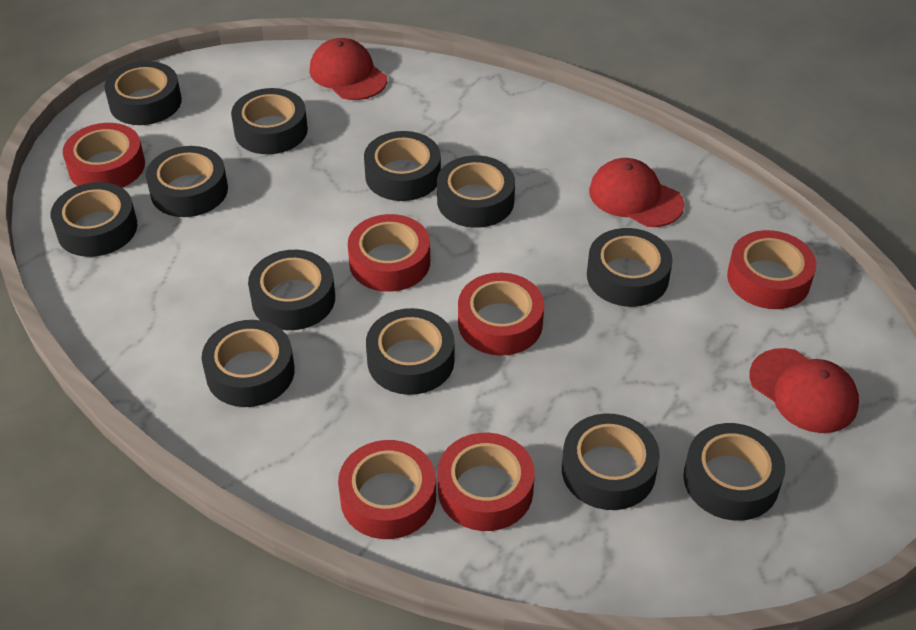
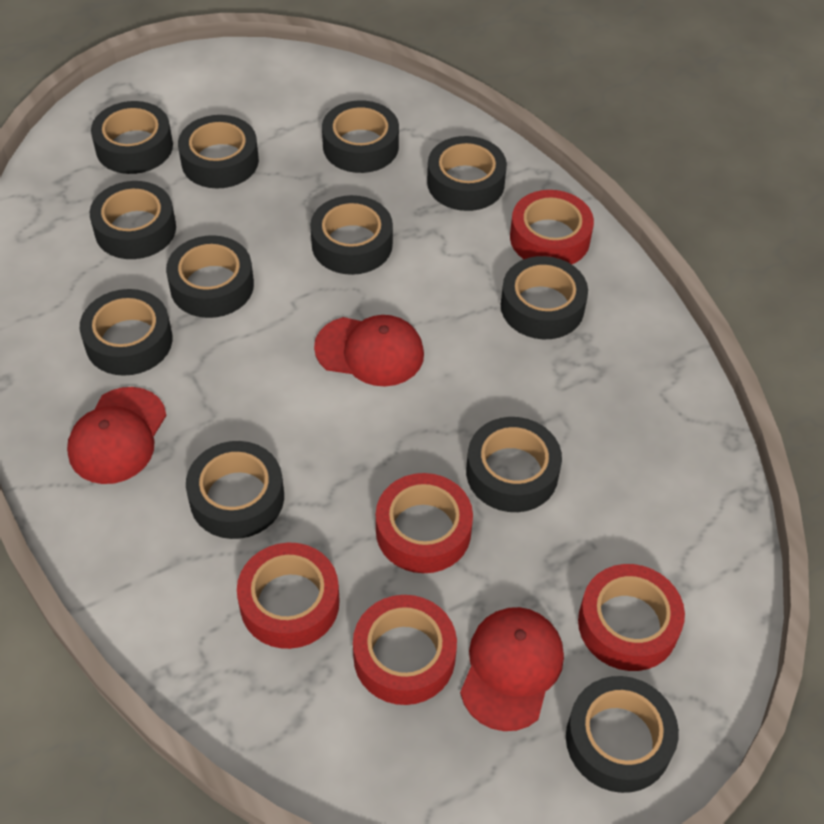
red tape: 6 -> 5

